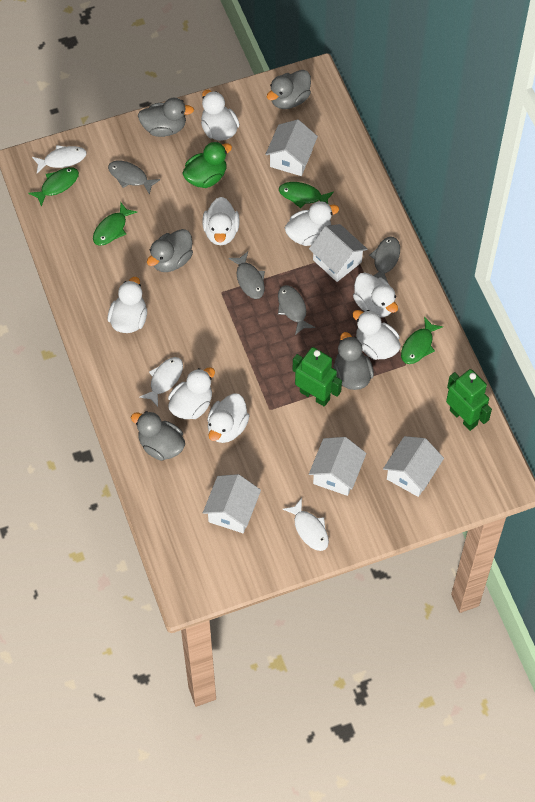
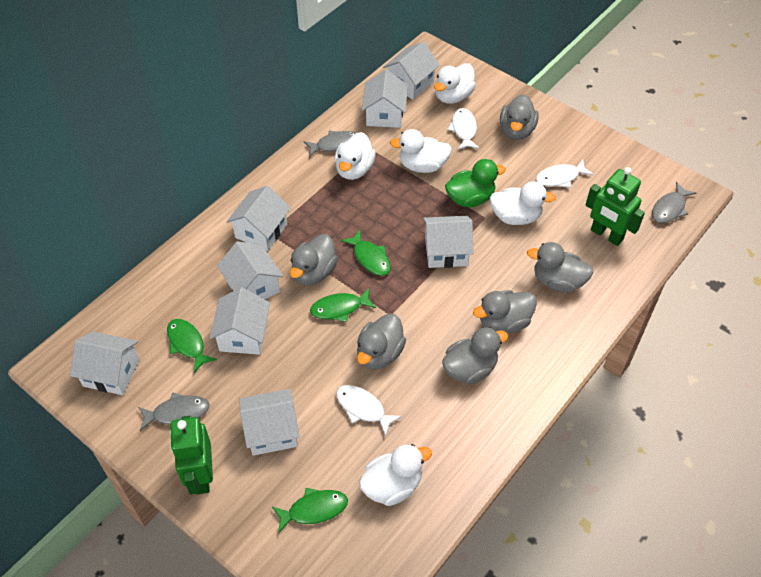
grey duck: 5 -> 6
grey fish: 4 -> 3
white duck: 8 -> 5
white house: 5 -> 8

